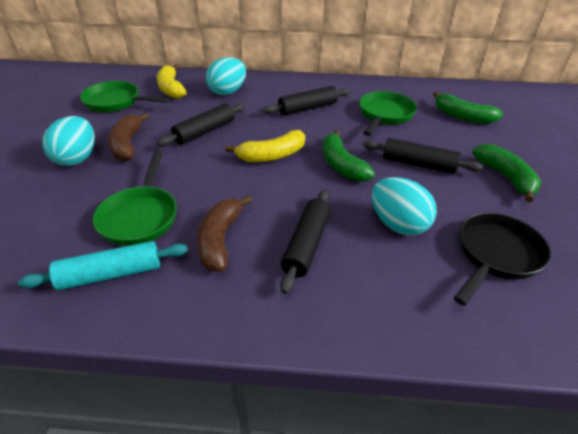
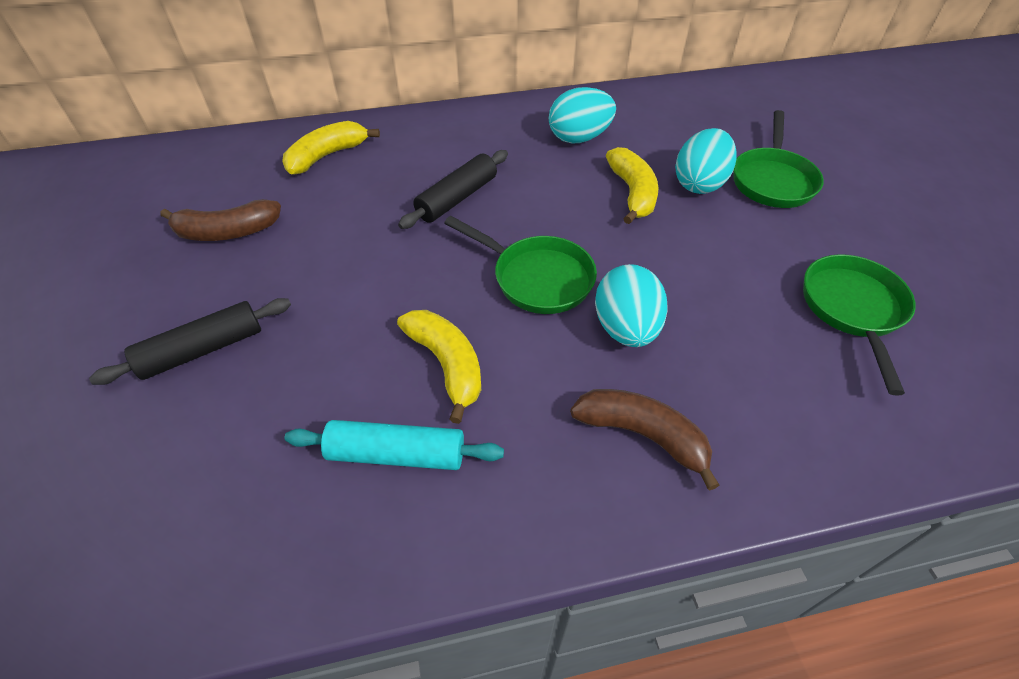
black pan: 1 -> 0
black rolling pin: 4 -> 2
green banana: 3 -> 0
yellow banana: 2 -> 3

